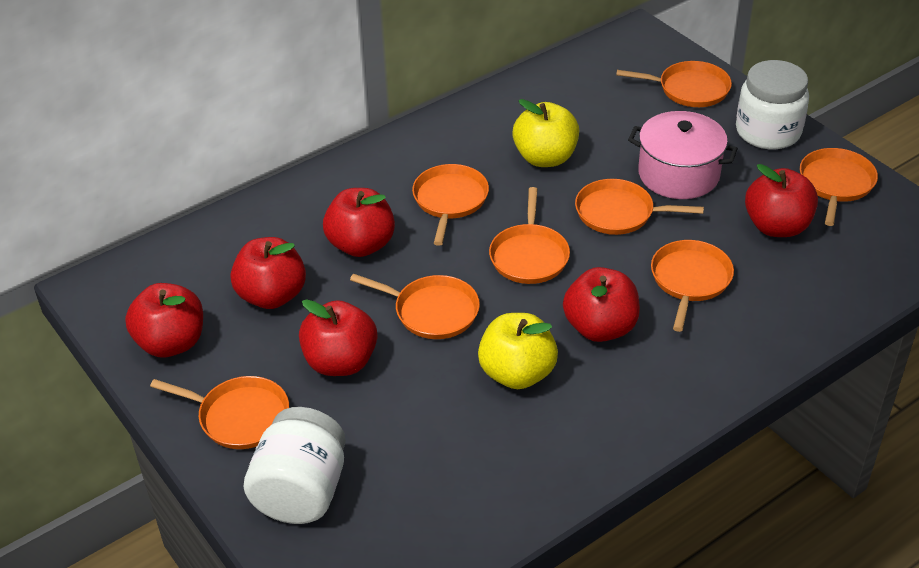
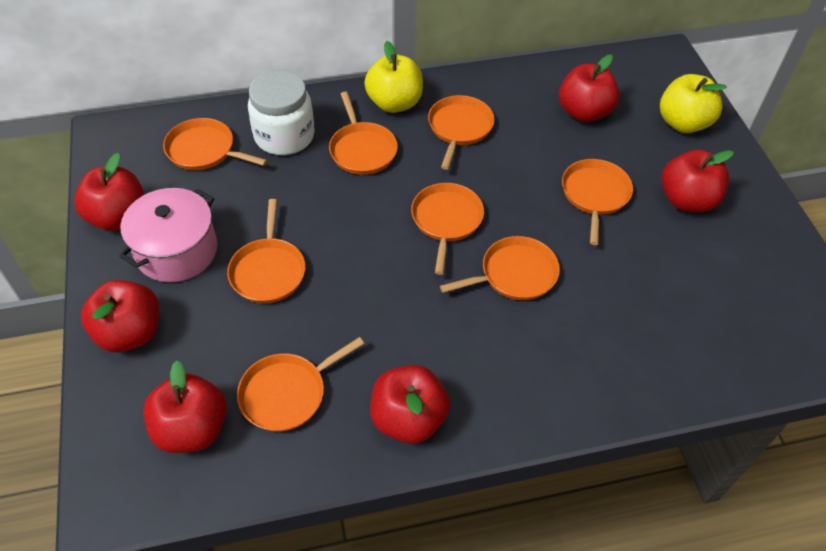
white jar: 2 -> 1

